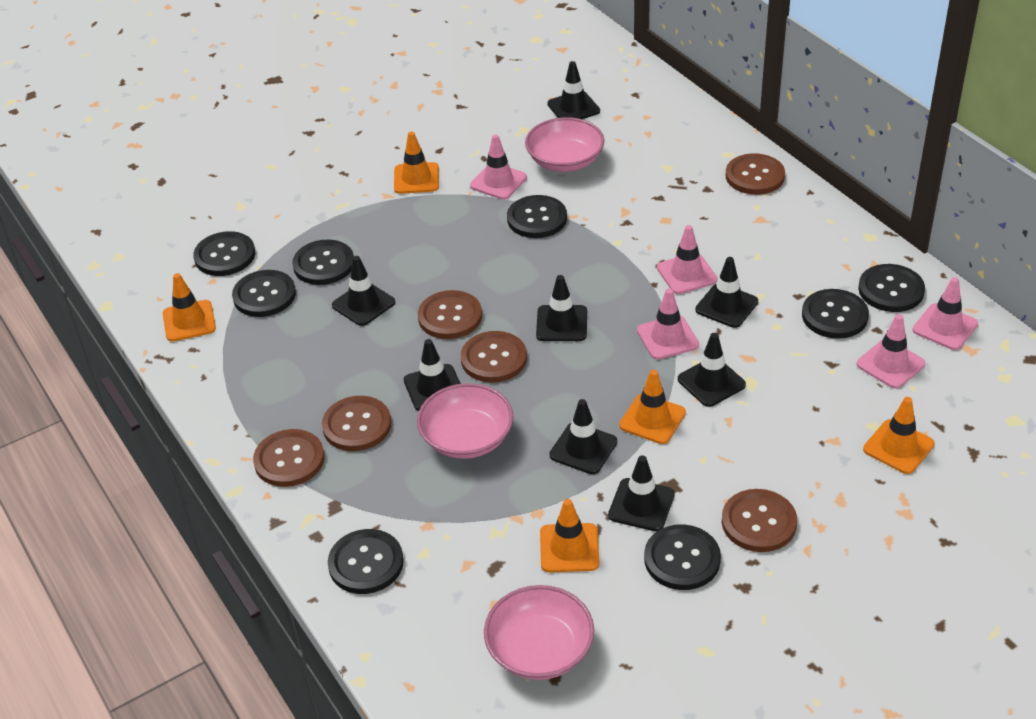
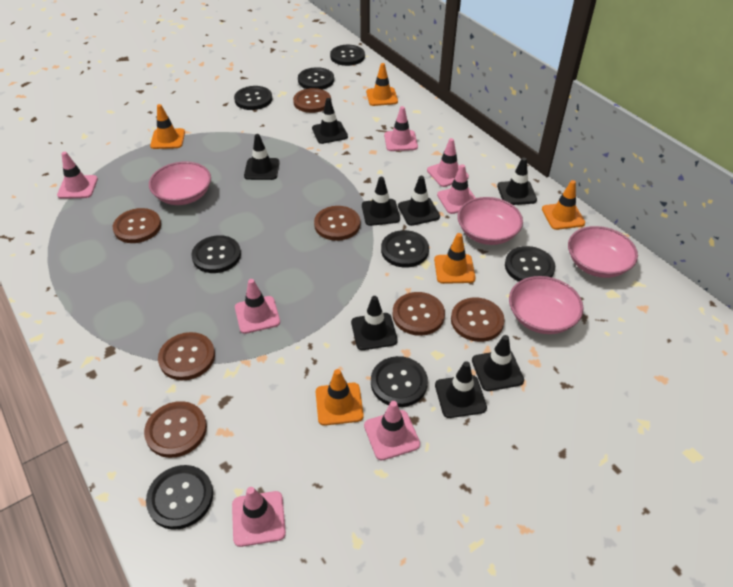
brown button: 6 -> 7
pink bowl: 3 -> 4
pink traffic cone: 5 -> 7

